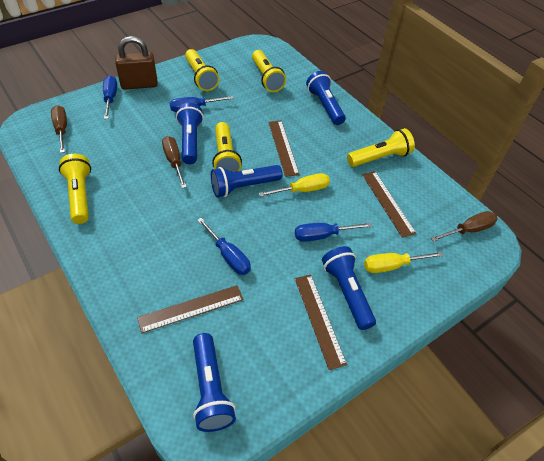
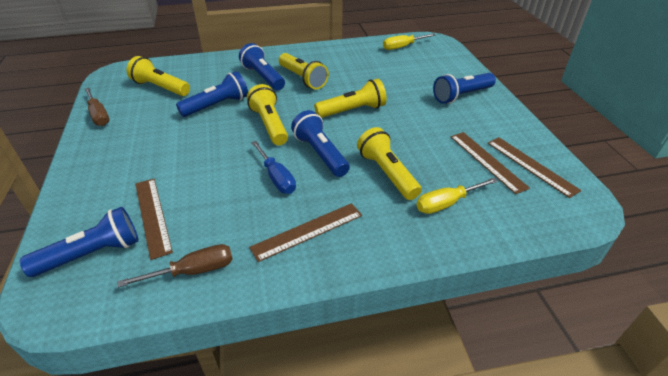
blue screwdriver: 4 -> 1
brown padlock: 1 -> 0
brown screwdriver: 3 -> 2

